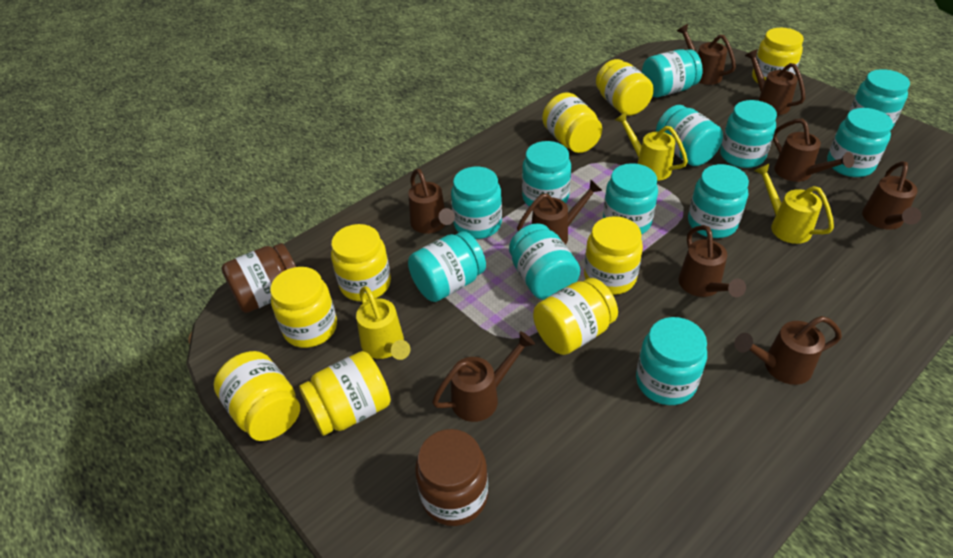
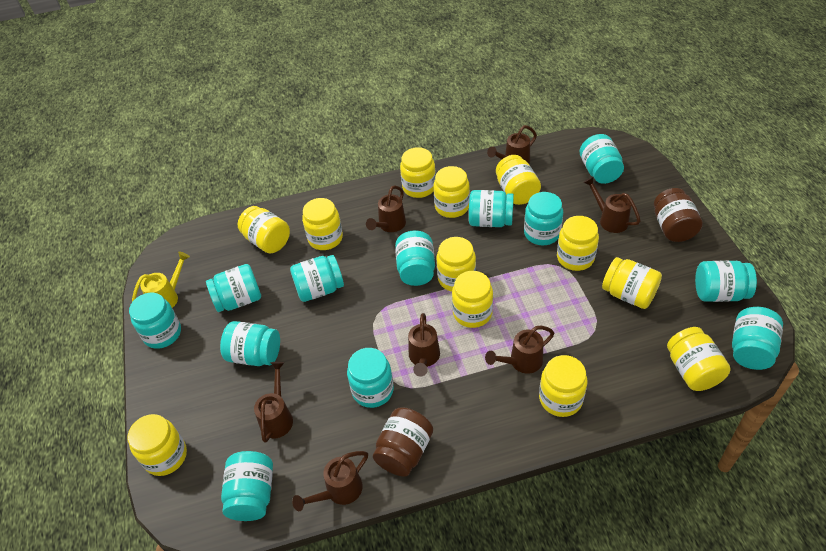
brown watering can: 9 -> 7
yellow jar: 9 -> 12
yellow watering can: 3 -> 1

